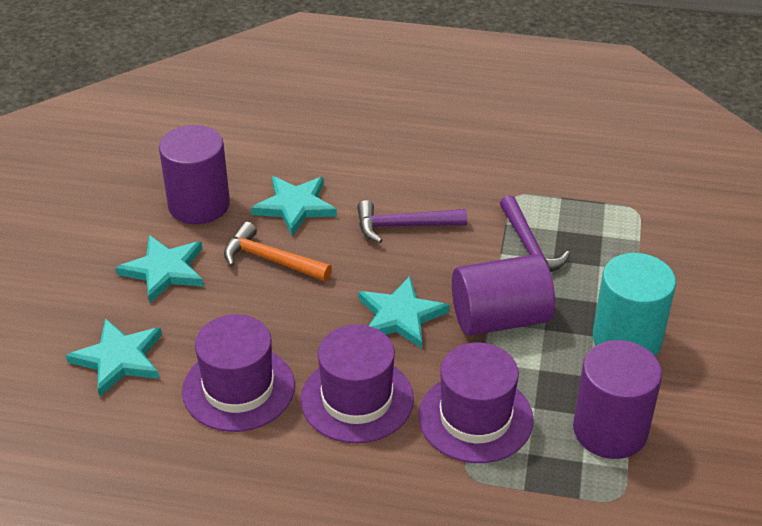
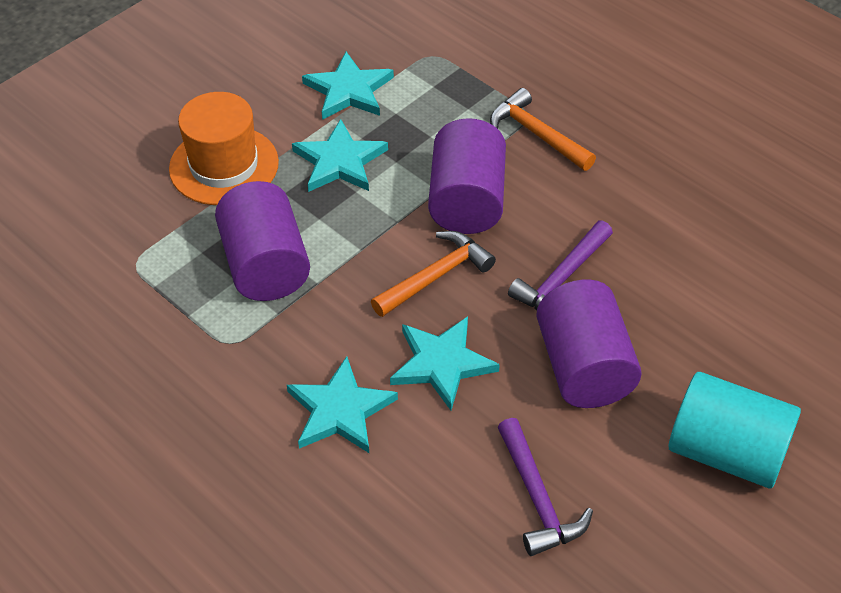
orange hammer: 1 -> 2
orange hat: 0 -> 1
purple hat: 3 -> 0

